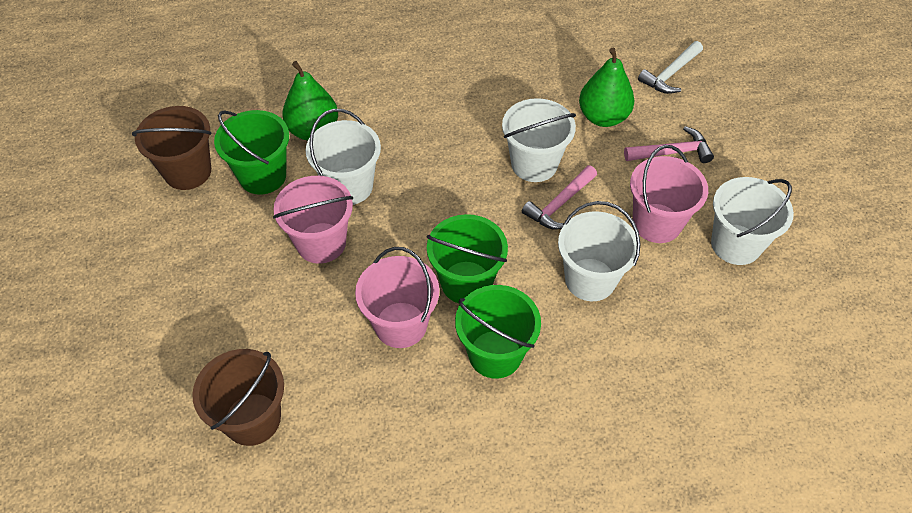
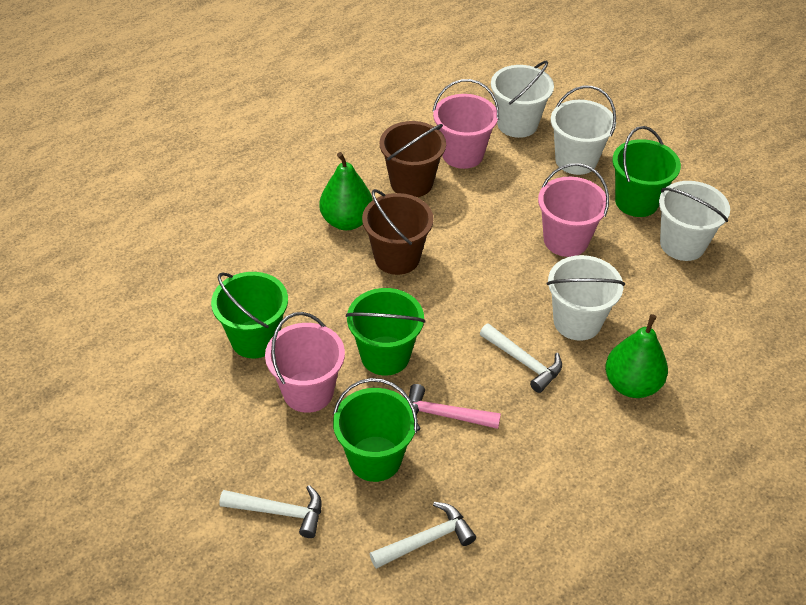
green bucket: 3 -> 4
pink hammer: 2 -> 1
white hammer: 1 -> 3

